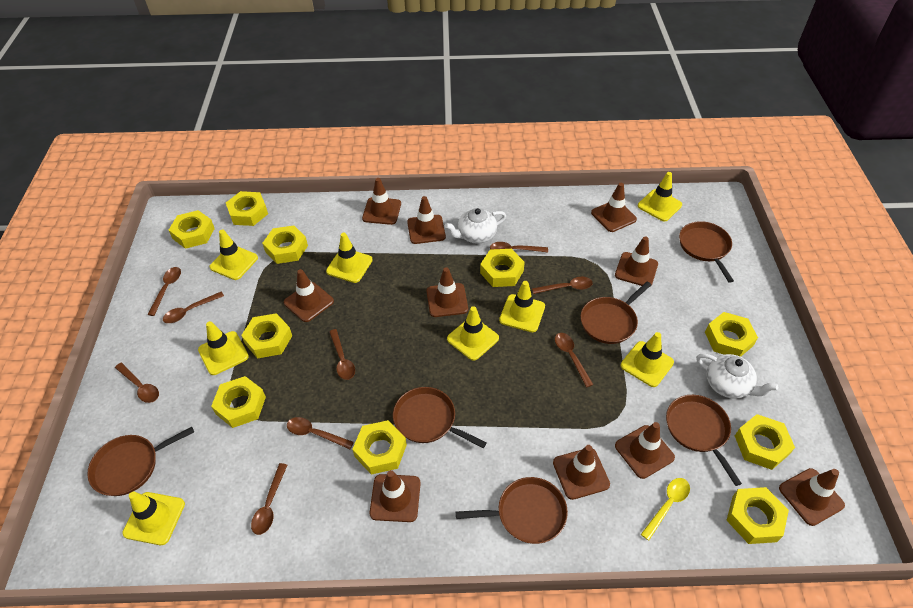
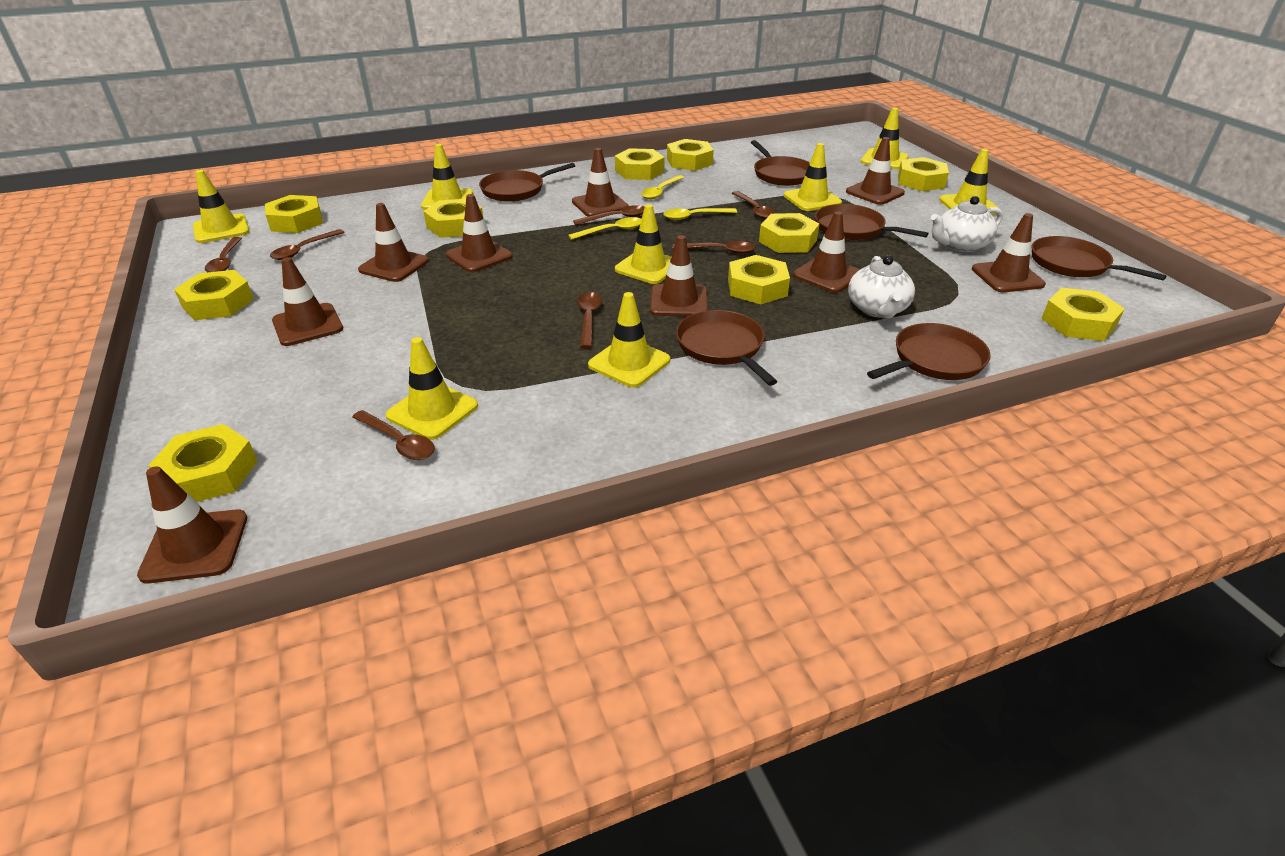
brown spoon: 9 -> 7
brown traffic cone: 10 -> 9
yellow spoon: 1 -> 3

